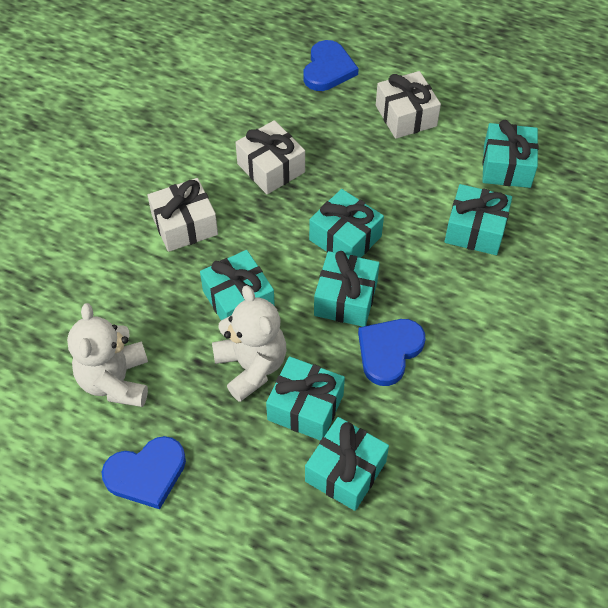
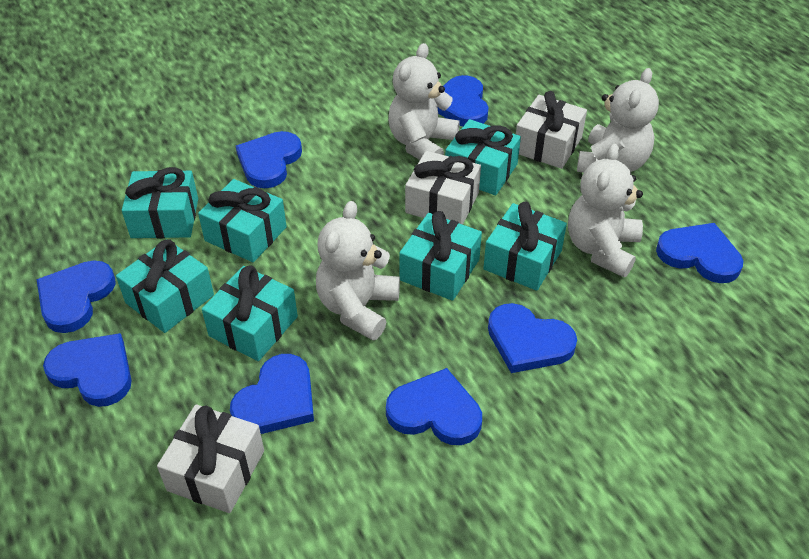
blue heart: 3 -> 8
white teddy bear: 2 -> 4

